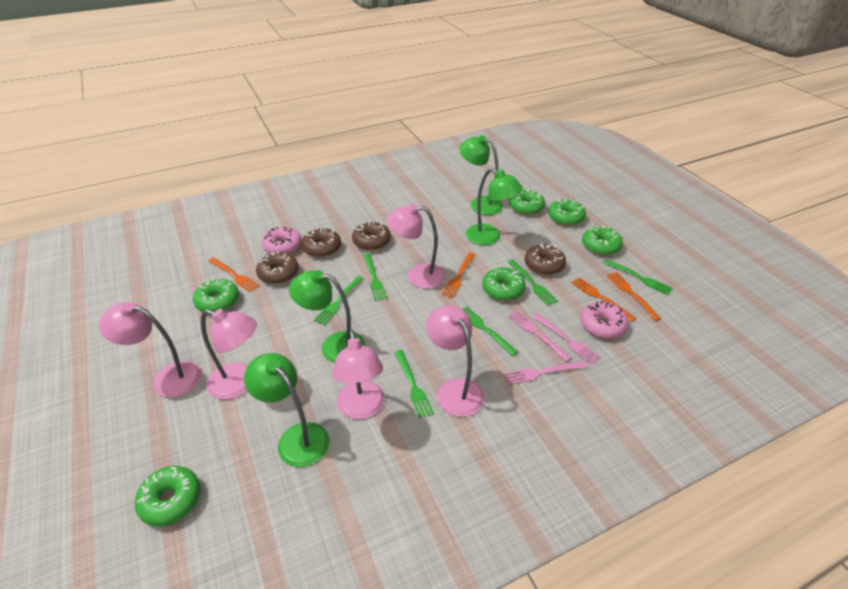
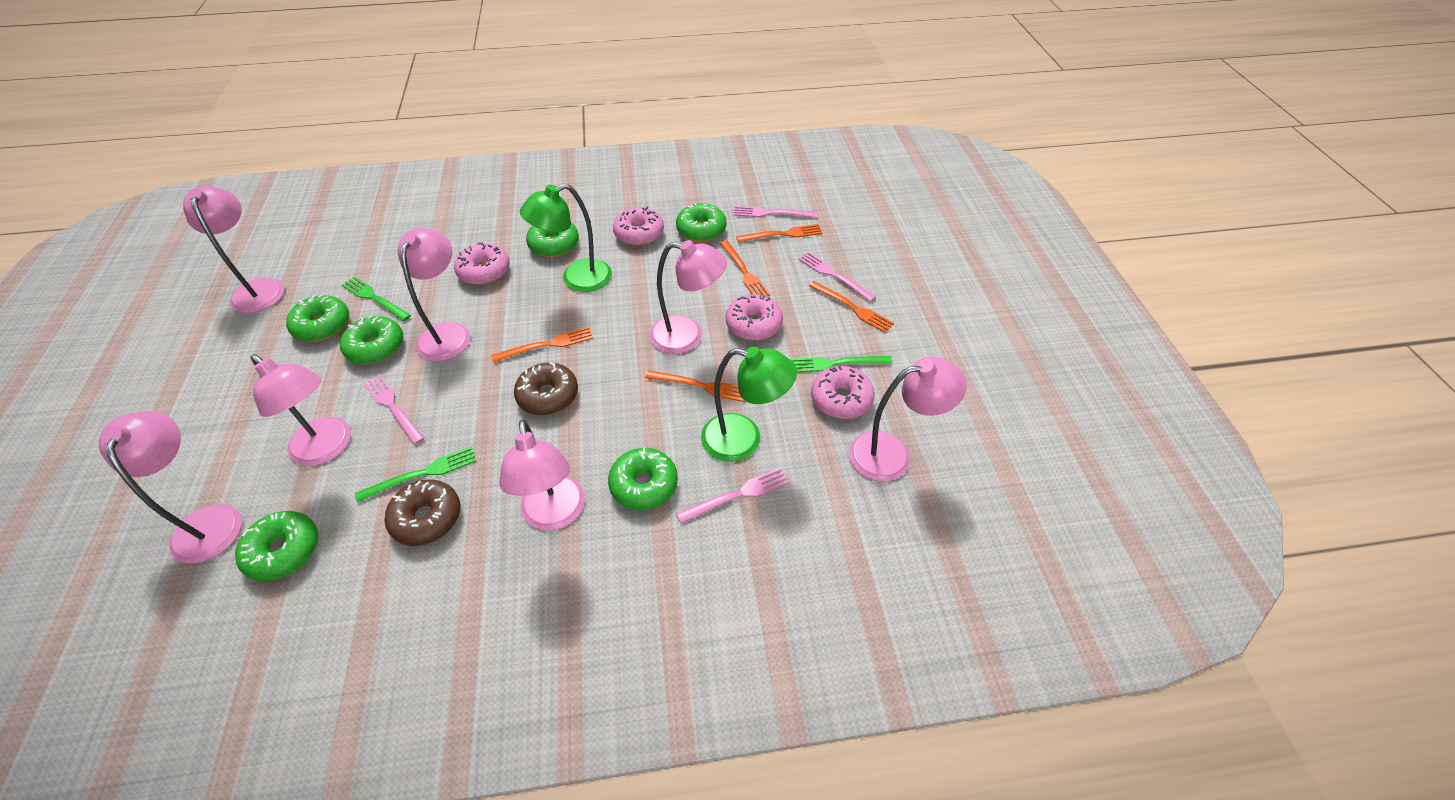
brown donut: 4 -> 2
green fork: 6 -> 3
green lamp: 4 -> 2
orange fork: 4 -> 5
pink donut: 2 -> 4
pink fork: 3 -> 4
pink lamp: 5 -> 7

